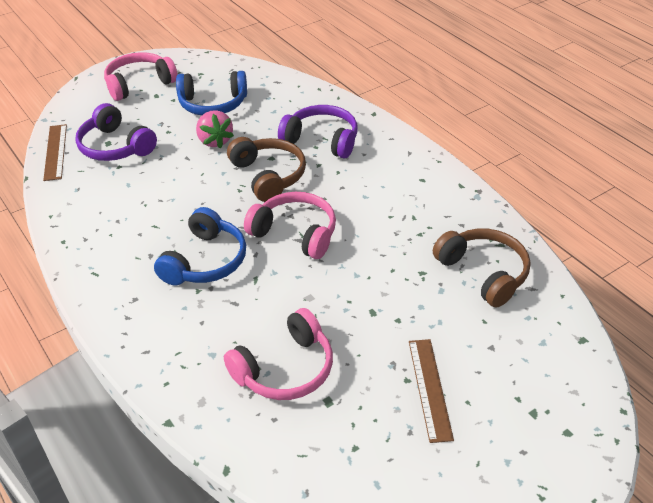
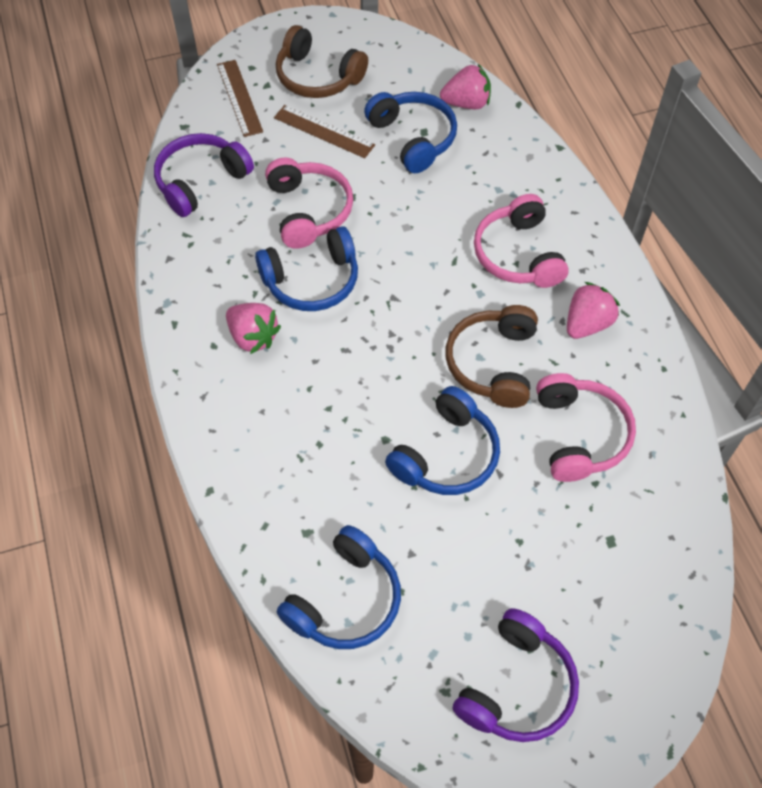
blue headphones: 2 -> 4
pink strawberry: 1 -> 3

